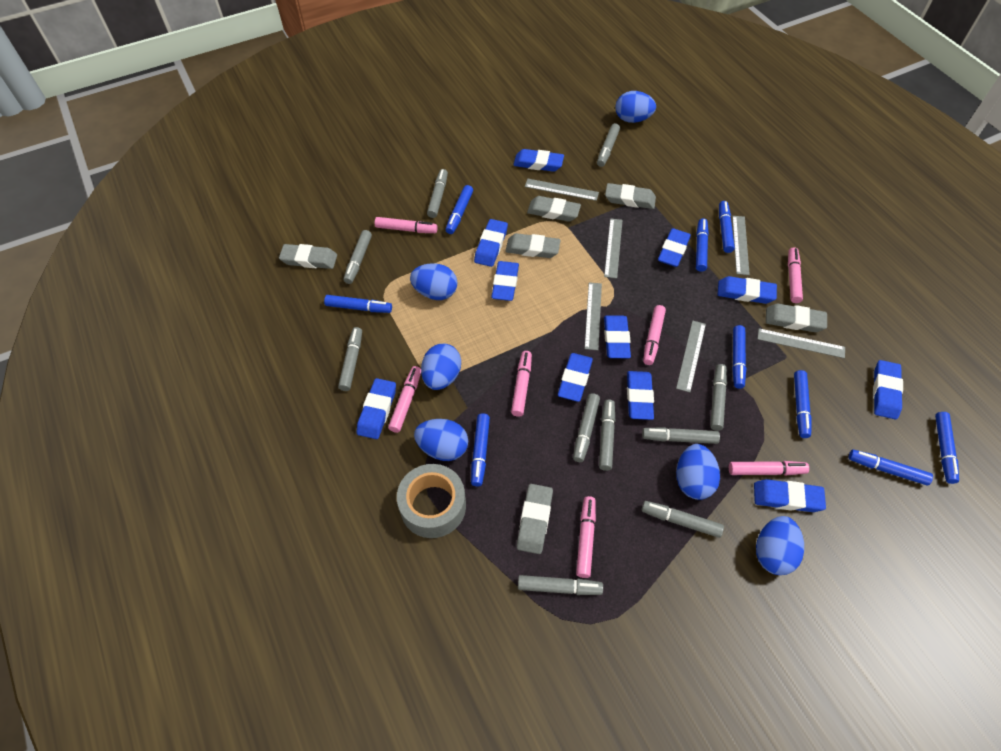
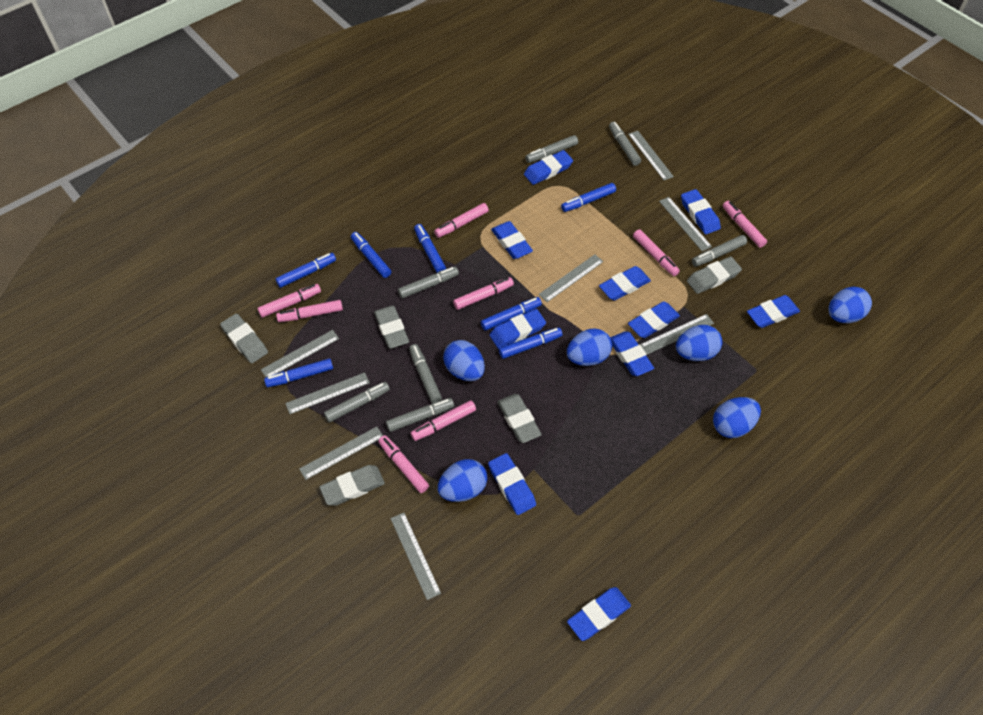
blue eraser: 11 -> 10
blue marker: 9 -> 7
grey eraser: 6 -> 5
grey marker: 10 -> 7
grey ruler: 6 -> 8
grey tape: 1 -> 0
pink marker: 7 -> 8

